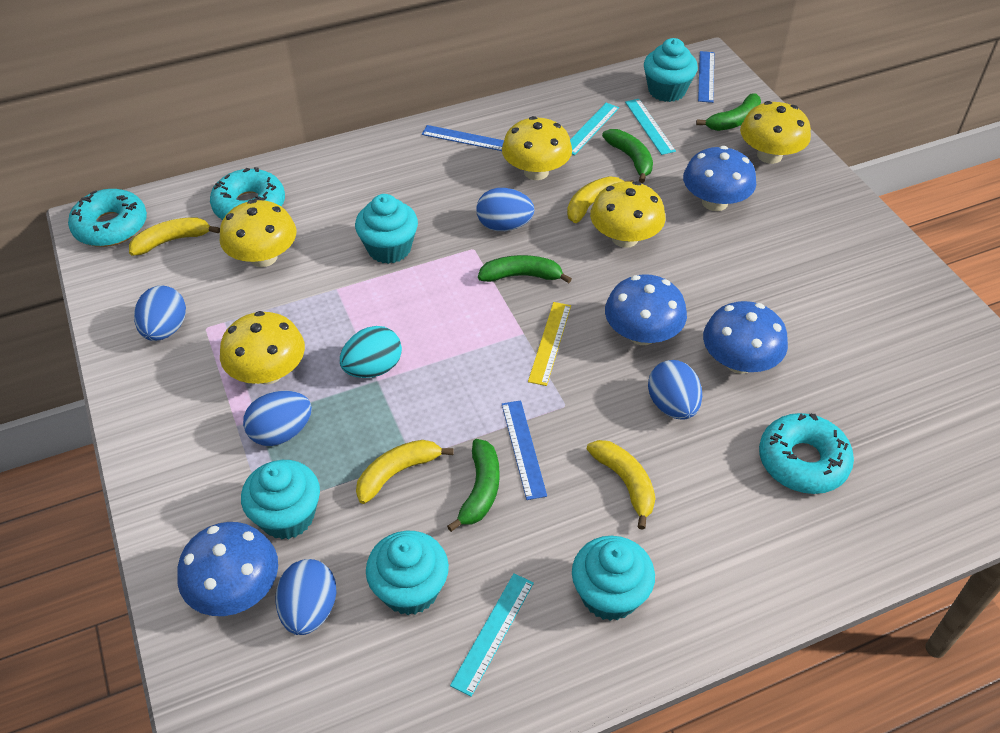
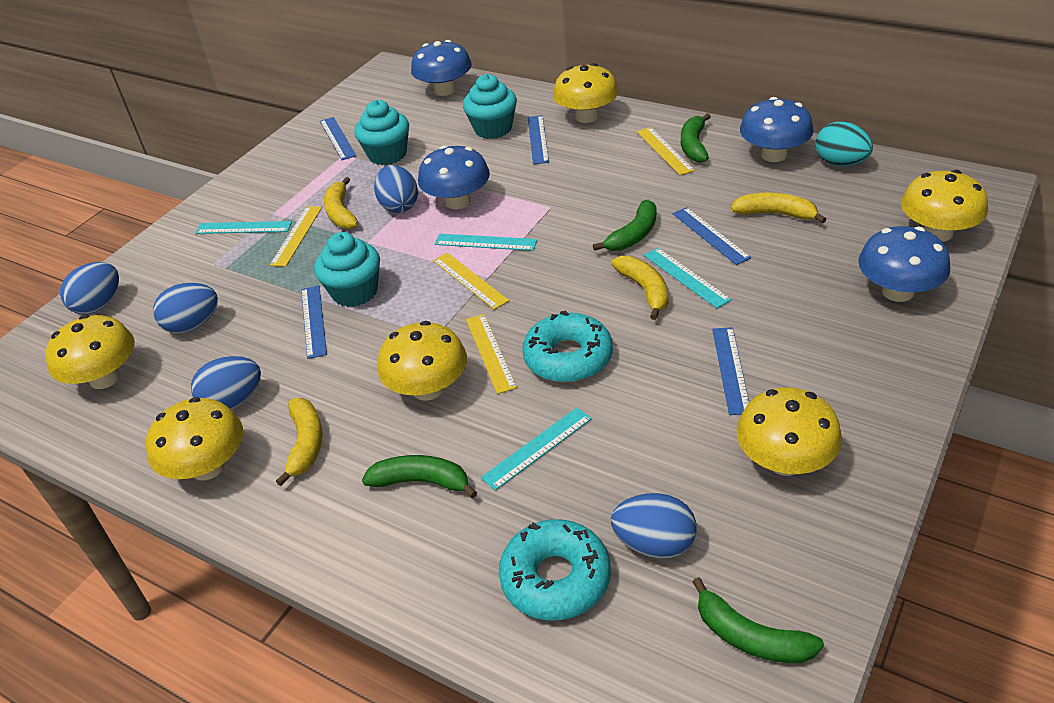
blue ruler: 3 -> 5
turquoise cupcake: 5 -> 3
turquoise donut: 3 -> 2
turquoise ruler: 3 -> 4
yellow mushroom: 5 -> 6
yellow ruler: 1 -> 4

